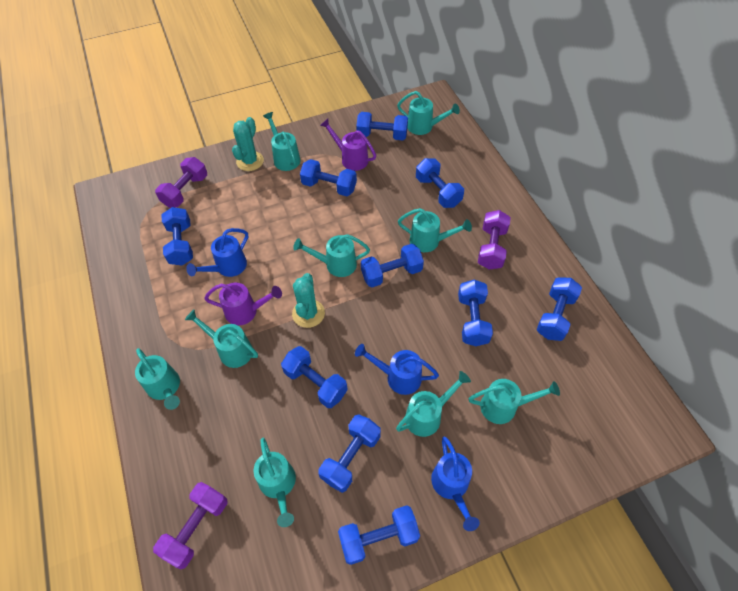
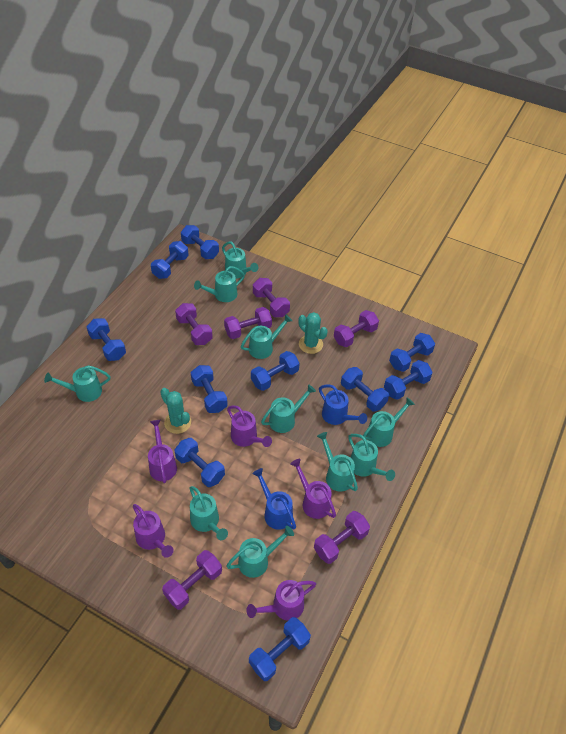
blue watering can: 3 -> 2
purple dumbbell: 3 -> 6
purple watering can: 2 -> 5
turquoise watering can: 9 -> 10

